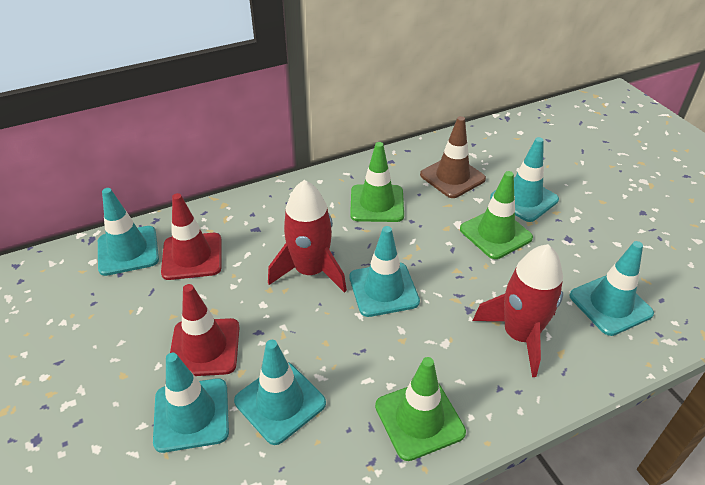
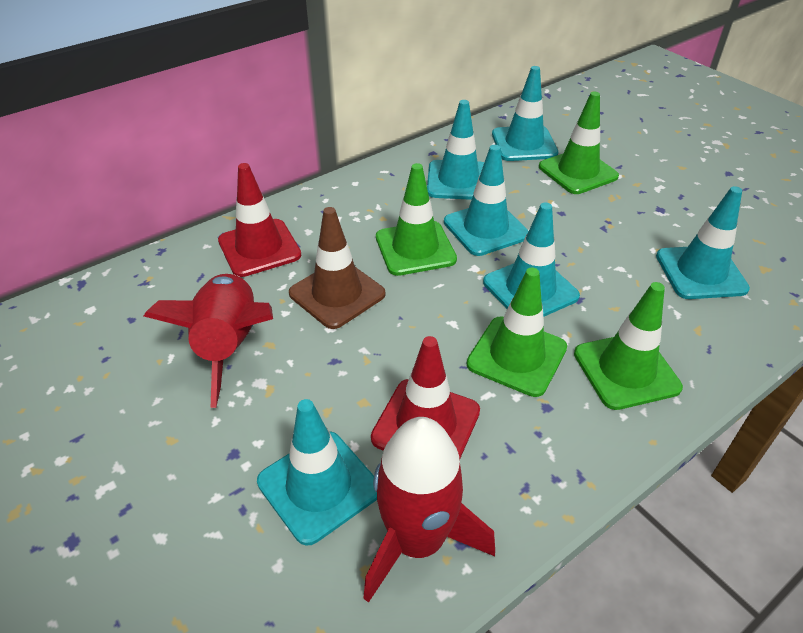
green traffic cone: 3 -> 4

